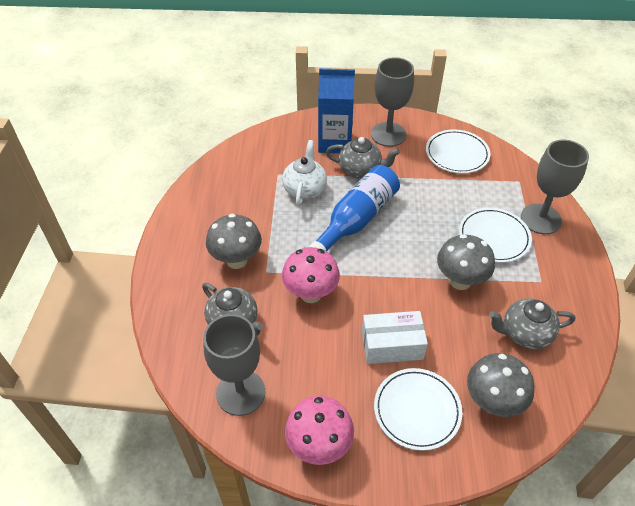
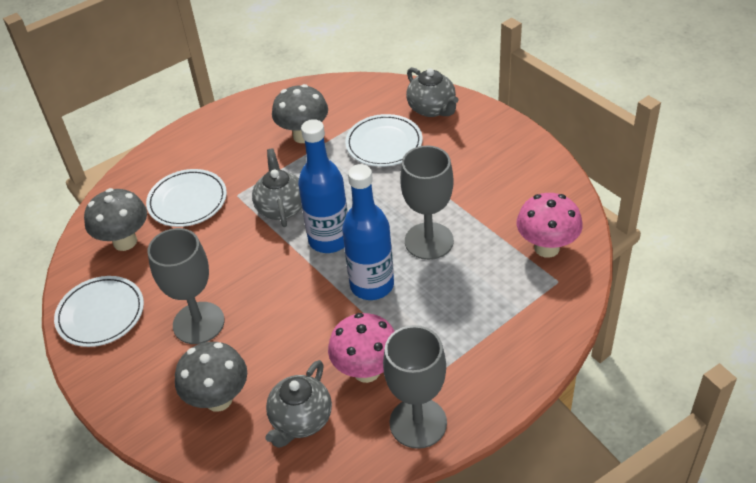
blue bottle: 1 -> 2
blue carton: 1 -> 0
white box: 1 -> 0
white teapot: 1 -> 0

